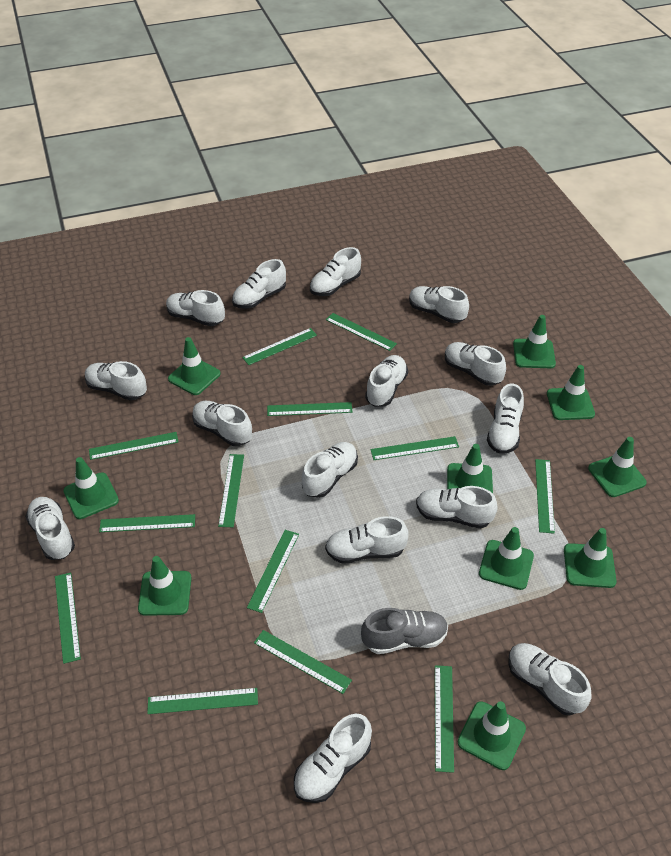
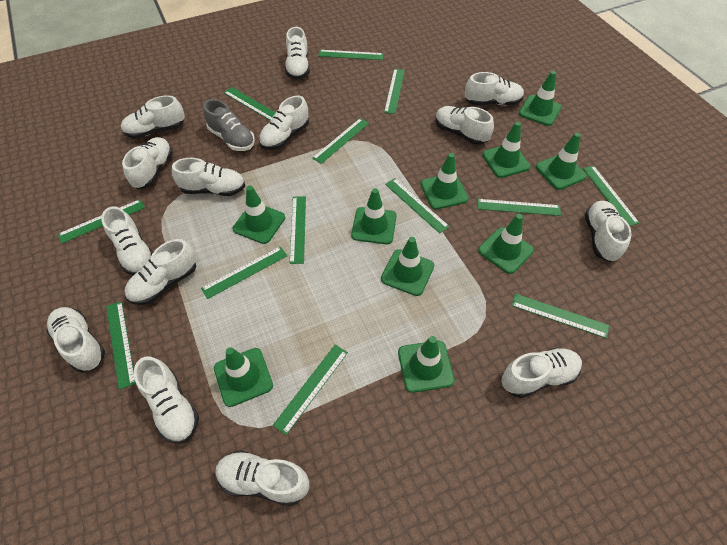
white shoe: 15 -> 14

